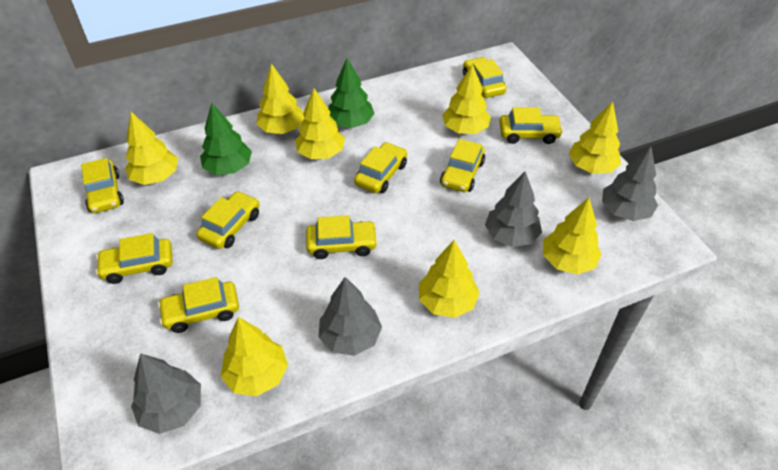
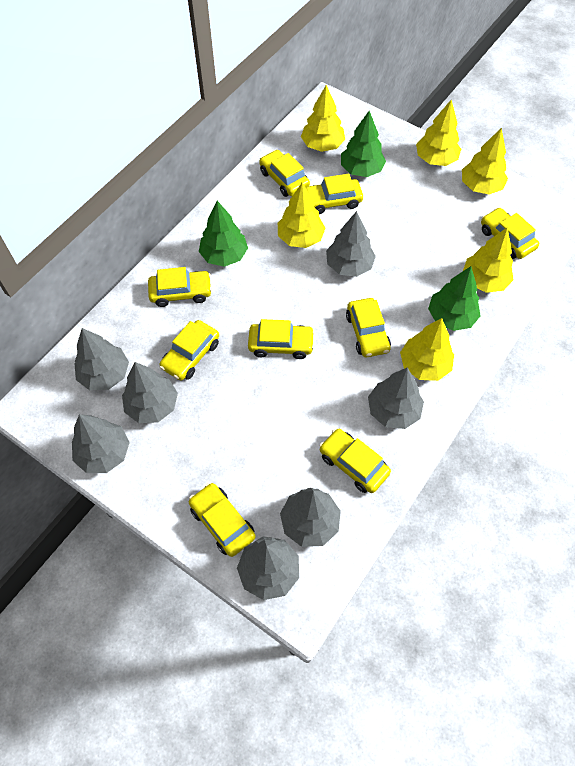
green tree: 2 -> 3
grey tree: 4 -> 7
yellow tree: 8 -> 6

